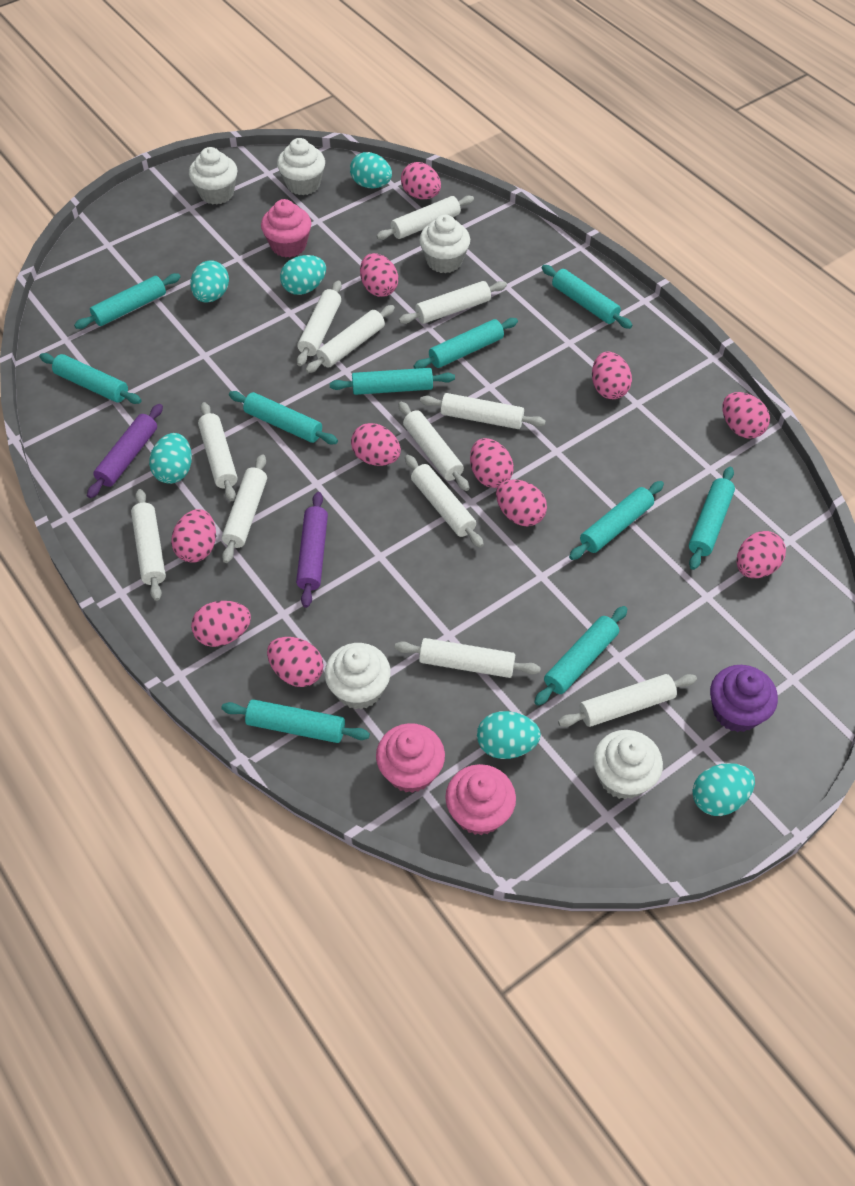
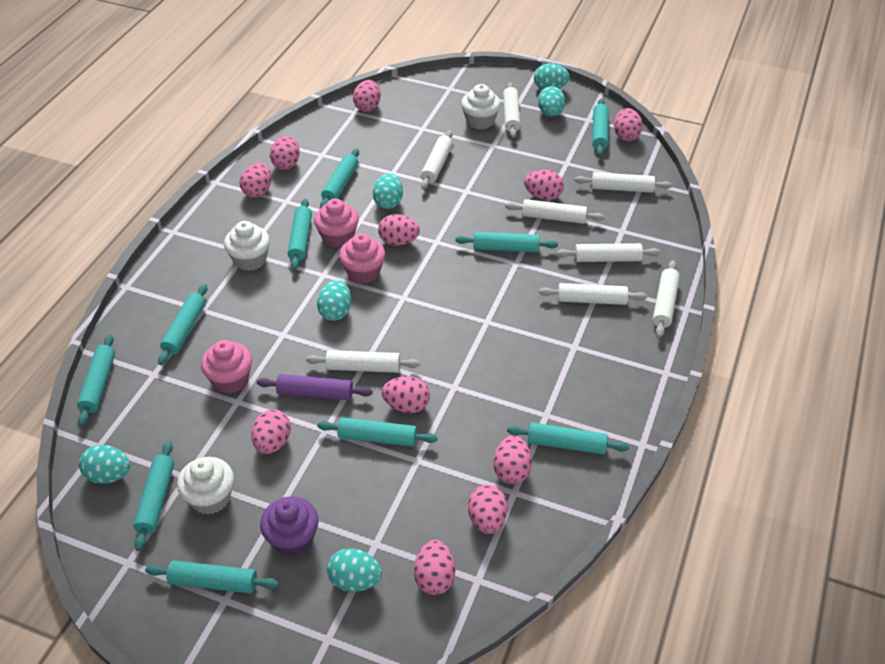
purple rolling pin: 2 -> 1
white cupcake: 5 -> 3
white rolling pin: 12 -> 8

